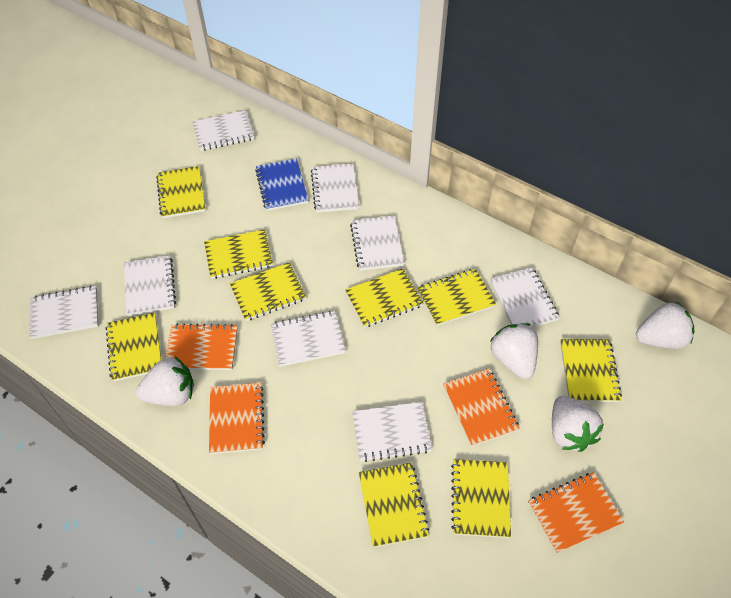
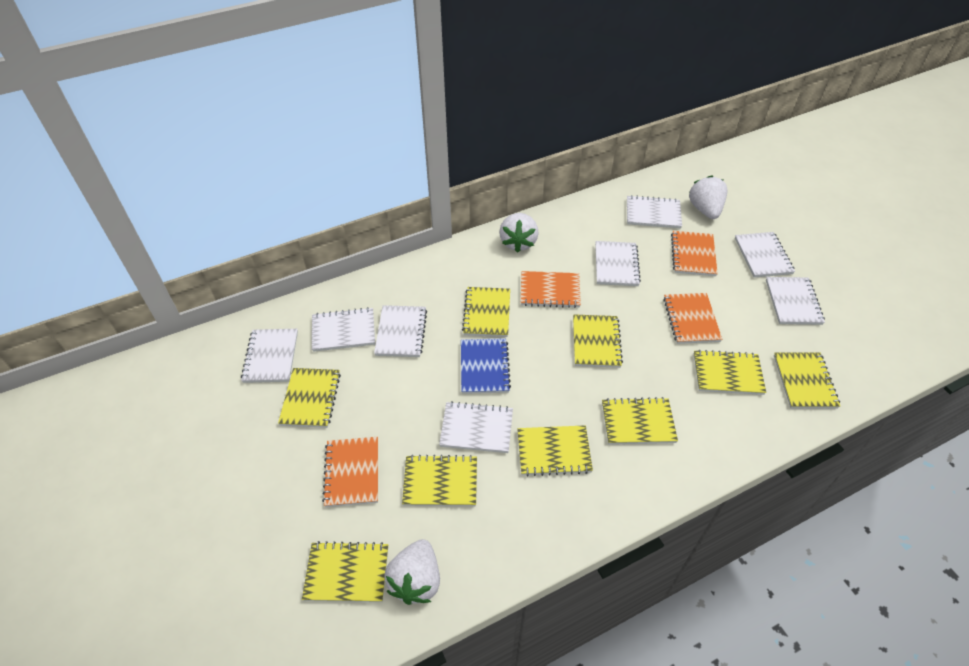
white strawberry: 4 -> 3

